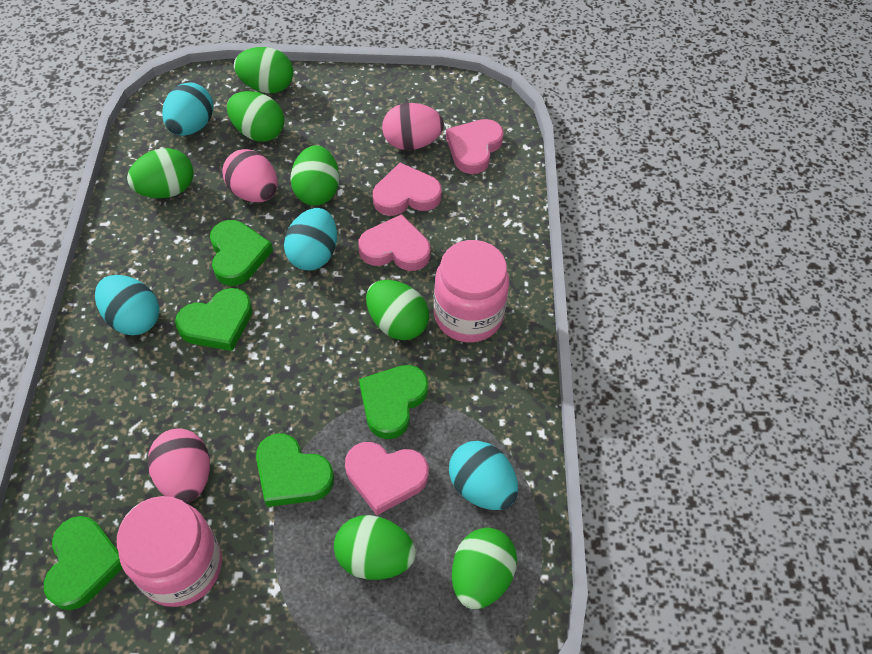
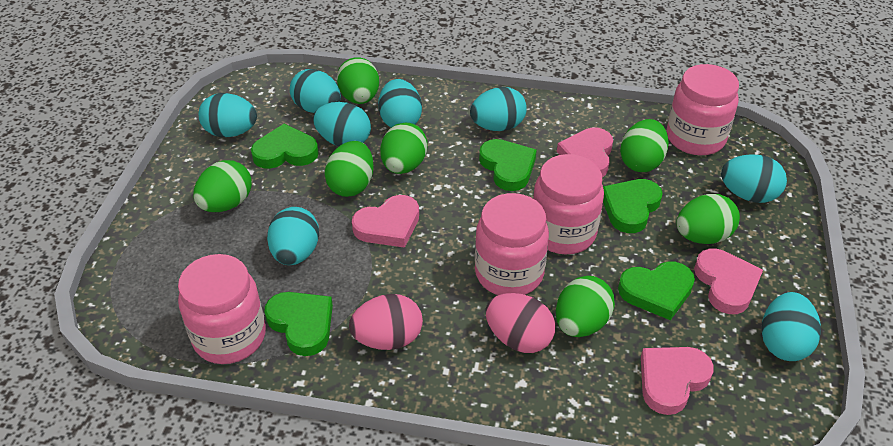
pink egg: 3 -> 2
pink jar: 2 -> 4
turquoise egg: 4 -> 8

